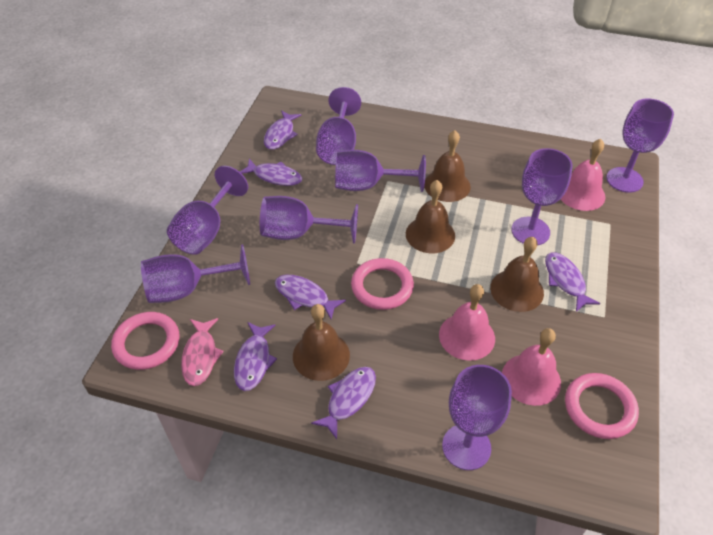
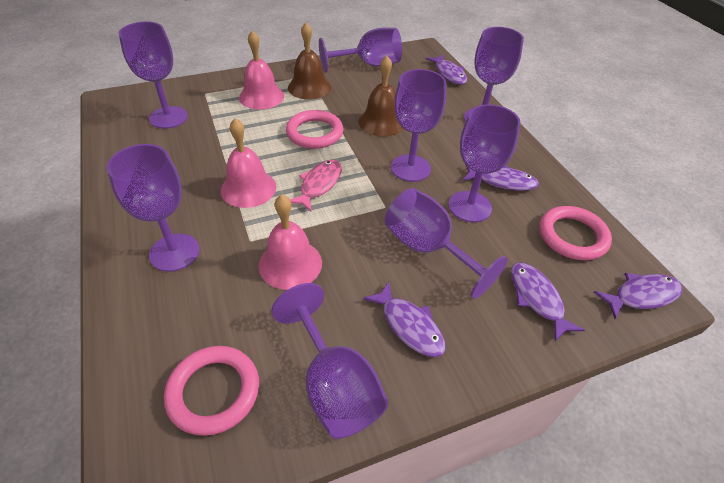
brown bell: 4 -> 2
purple fish: 6 -> 5

